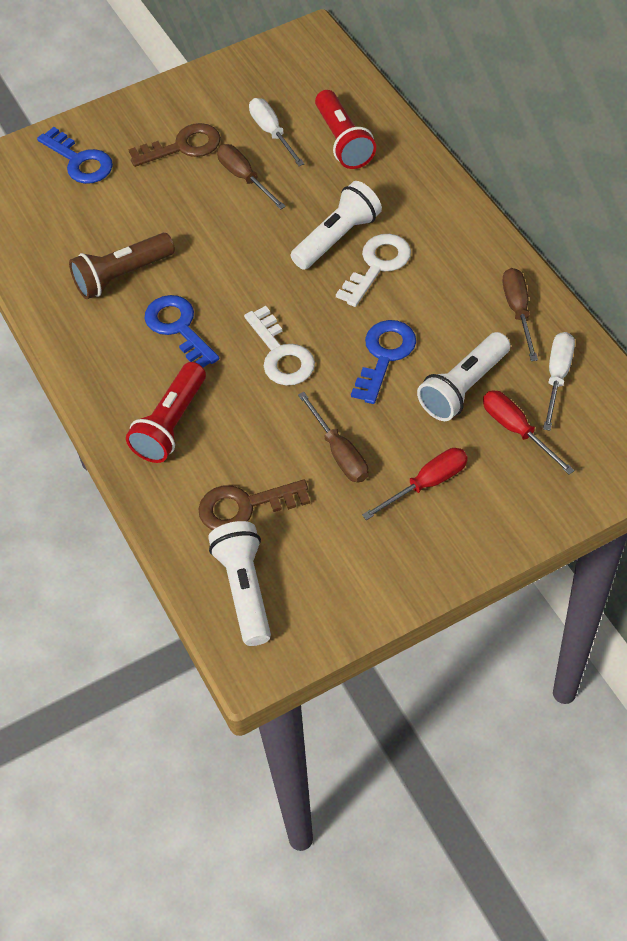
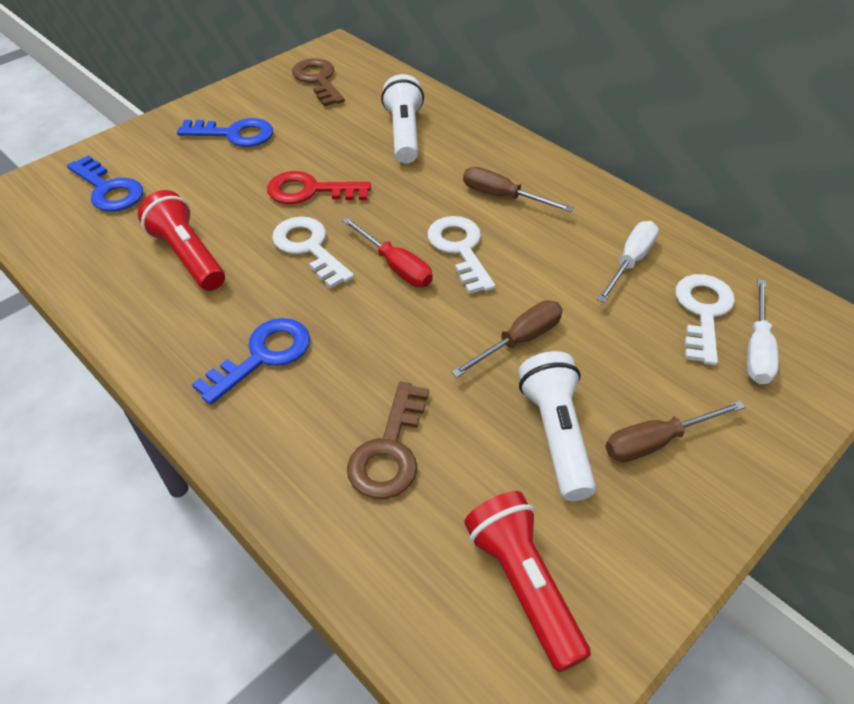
brown flashlight: 1 -> 0
red key: 0 -> 1
red screwdriver: 2 -> 1
white flashlight: 3 -> 2
white key: 2 -> 3

